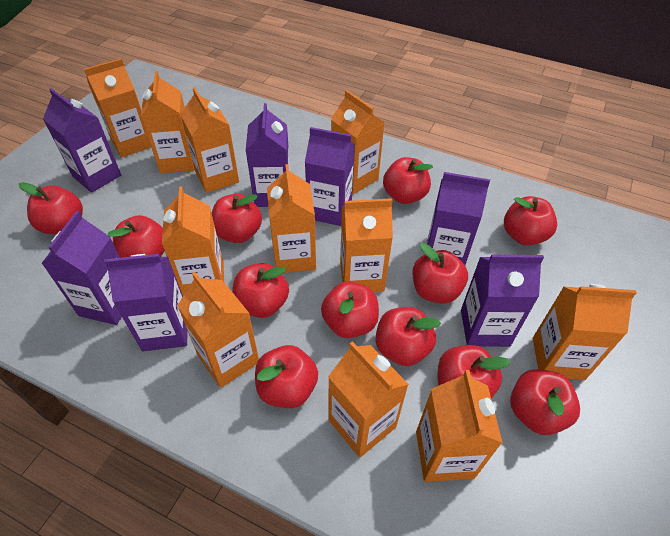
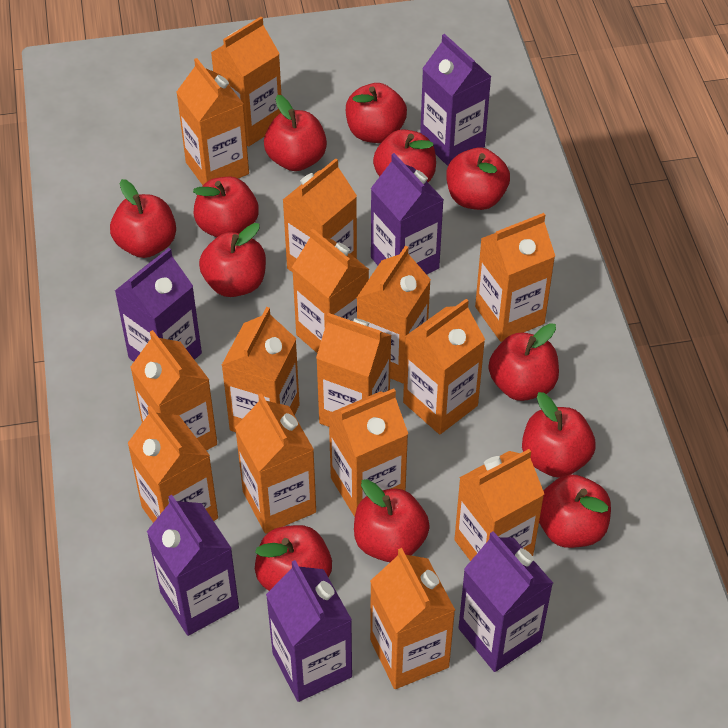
orange carton: 11 -> 15
purple carton: 7 -> 6

